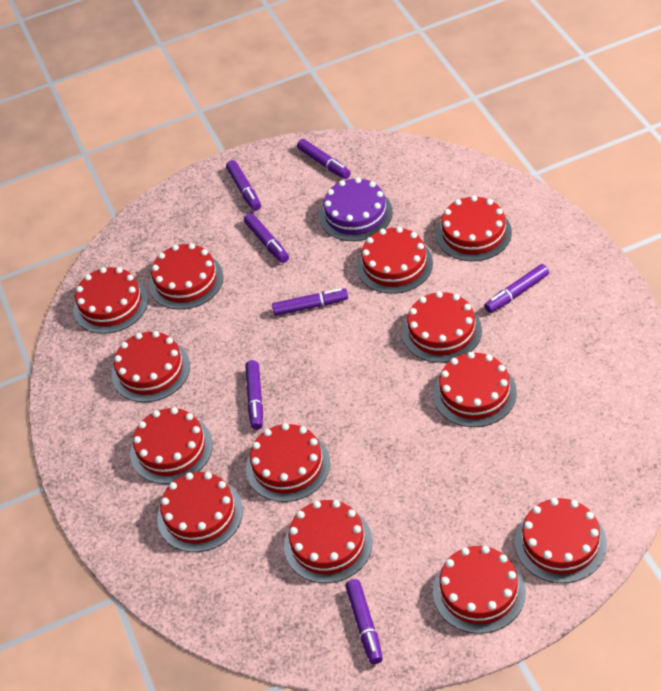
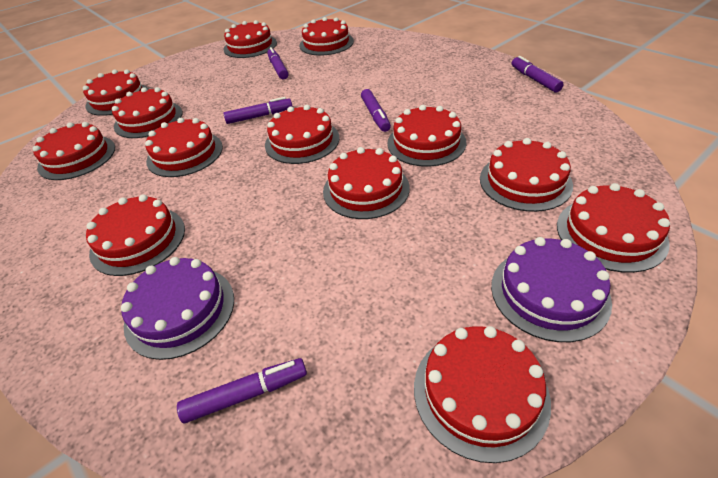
purple cake: 1 -> 2
purple marker: 7 -> 5

